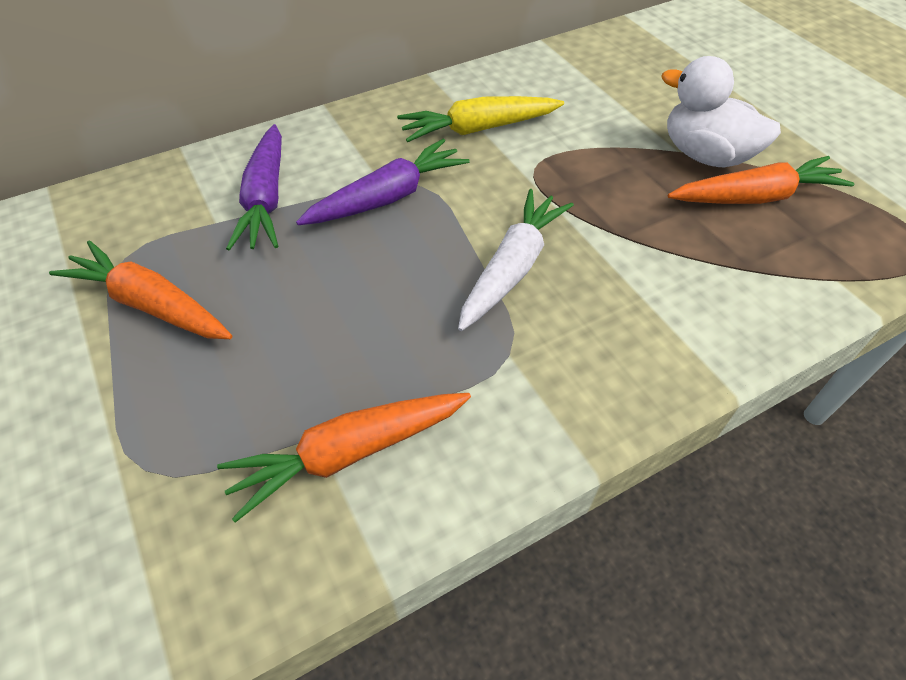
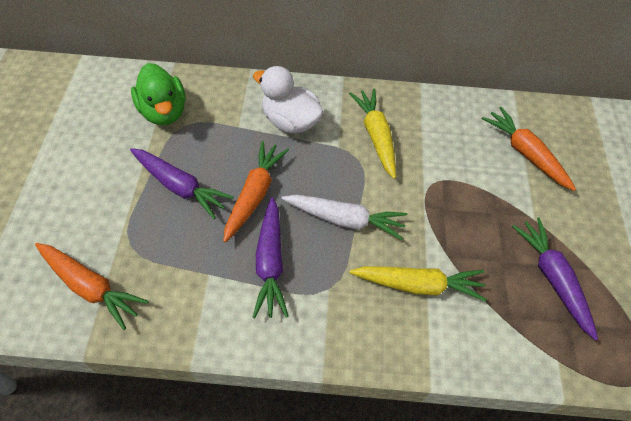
green duck: 0 -> 1
purple carrot: 2 -> 3
yellow carrot: 1 -> 2

